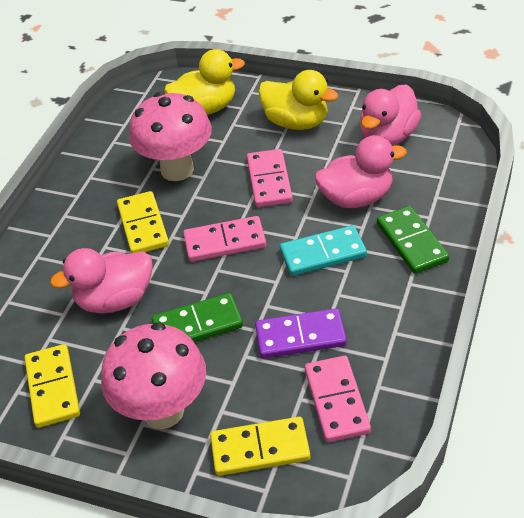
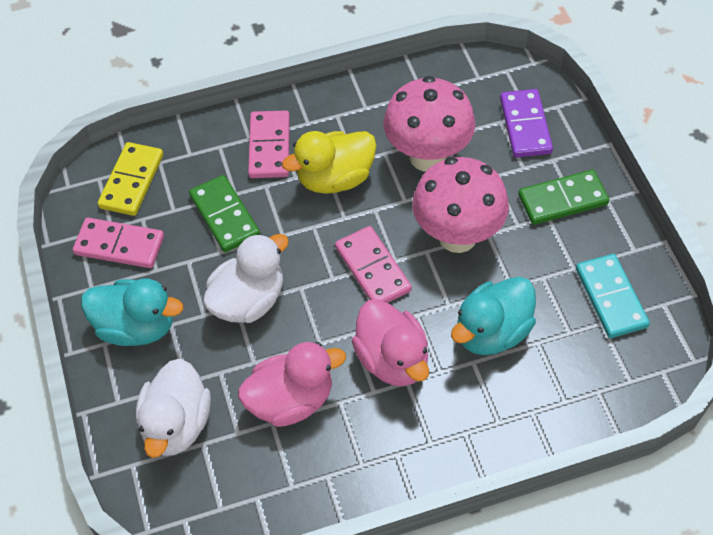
pink duck: 3 -> 2
turquoise duck: 0 -> 2
white duck: 0 -> 2
yellow domino: 3 -> 1
yellow duck: 2 -> 1

